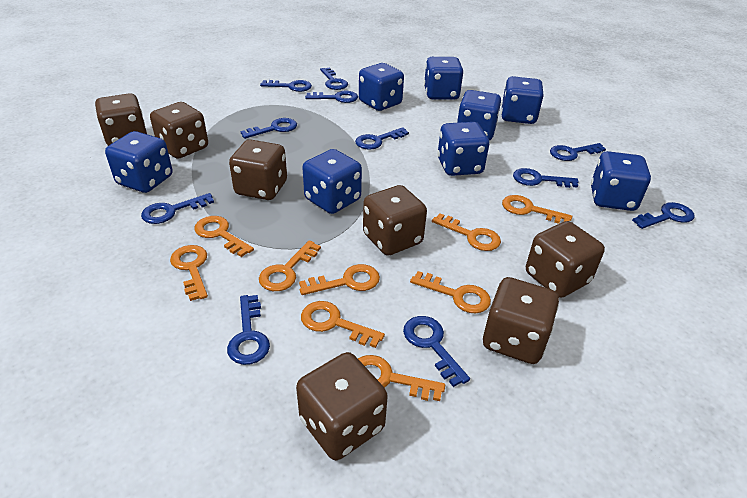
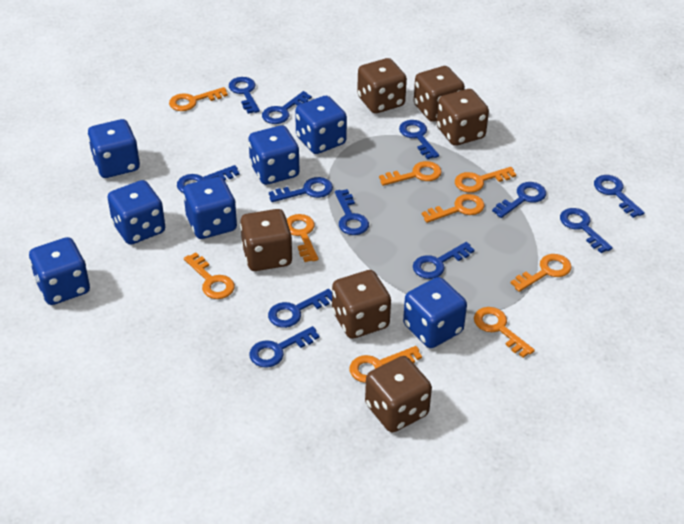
blue dice: 8 -> 7
blue key: 11 -> 12
brown dice: 7 -> 6

